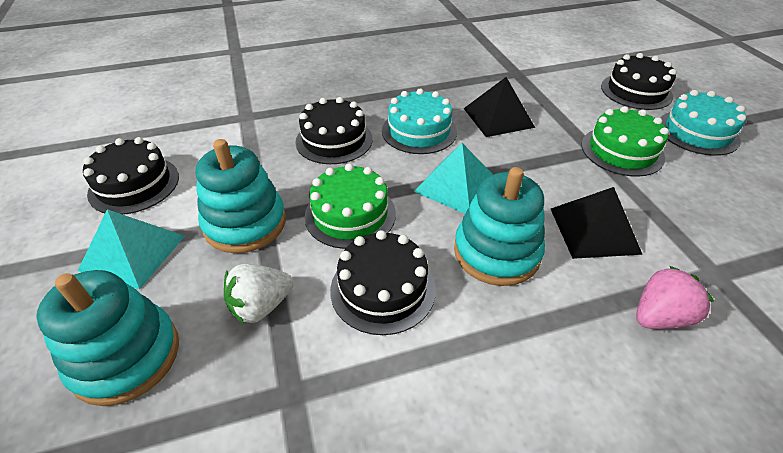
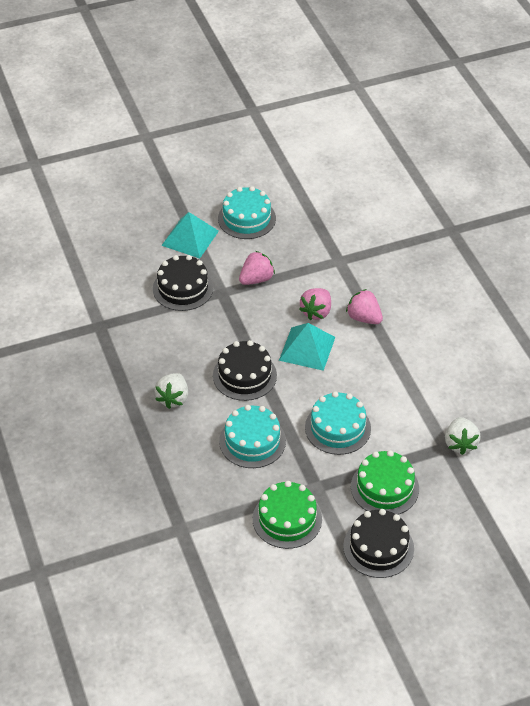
black cake: 4 -> 3
black pyramid: 2 -> 0
pink strawberry: 1 -> 3
turquoise cake: 2 -> 3
turquoise stacking toy: 3 -> 0
white strawberry: 1 -> 2

